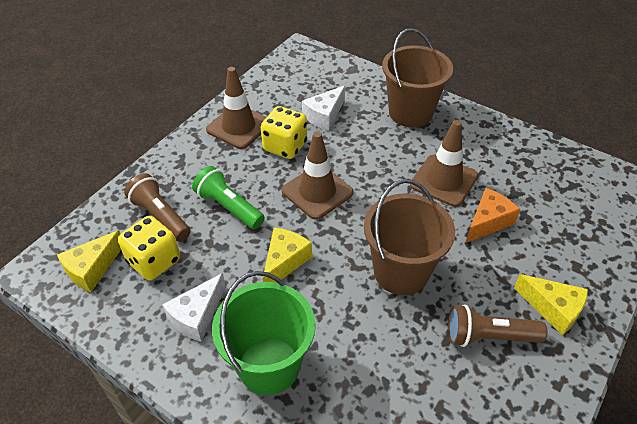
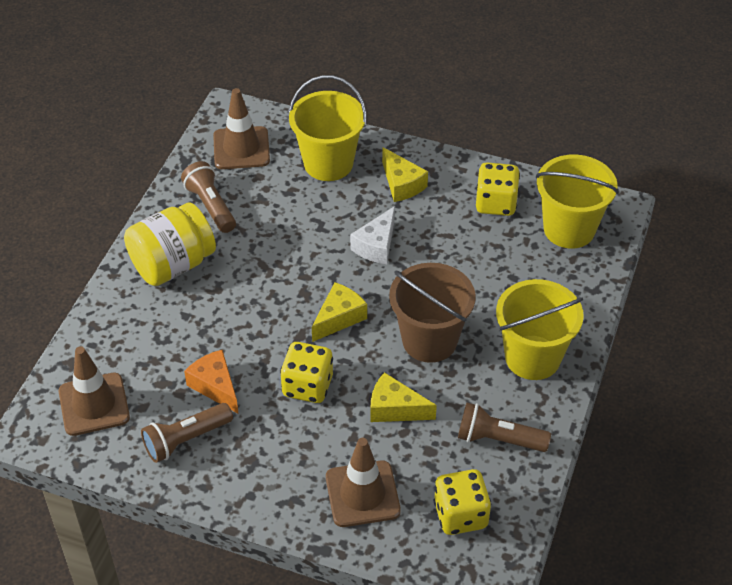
brown bucket: 2 -> 1
brown flashlight: 2 -> 3
green bucket: 1 -> 0
green flashlight: 1 -> 0
white cheese: 2 -> 1
yellow bucket: 0 -> 3
yellow dice: 2 -> 3
yellow jar: 0 -> 1

